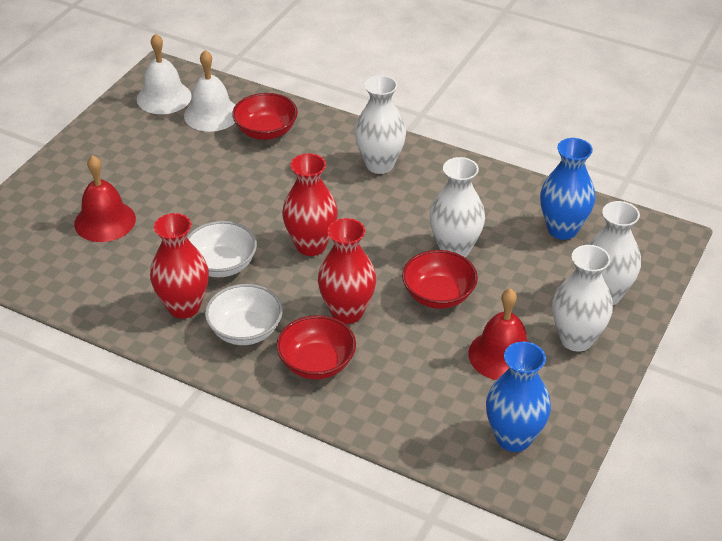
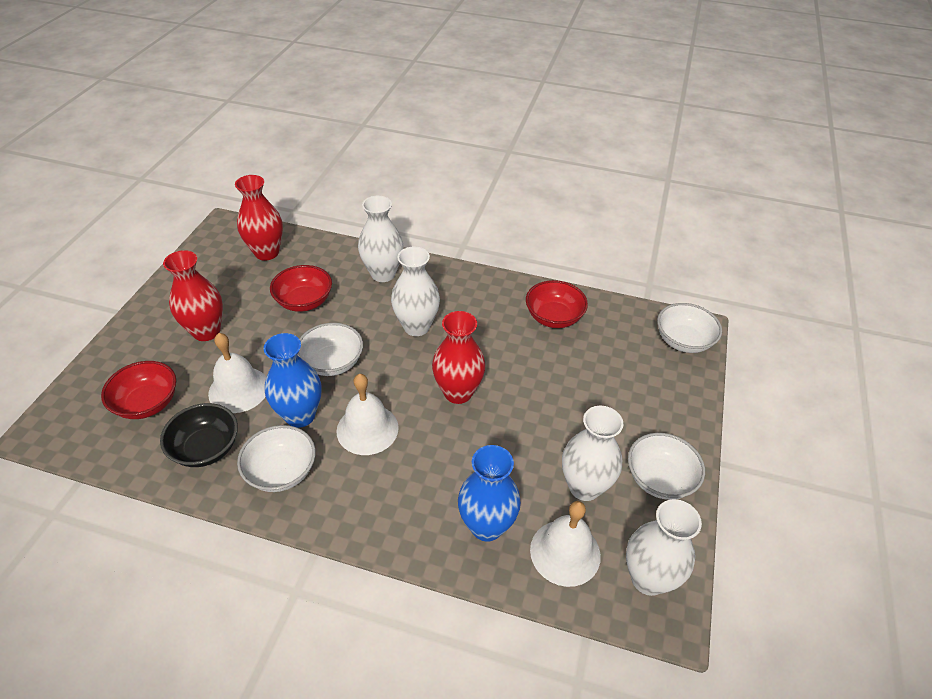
black bowl: 0 -> 1
red bell: 2 -> 0
white bell: 2 -> 3
white bowl: 2 -> 4

